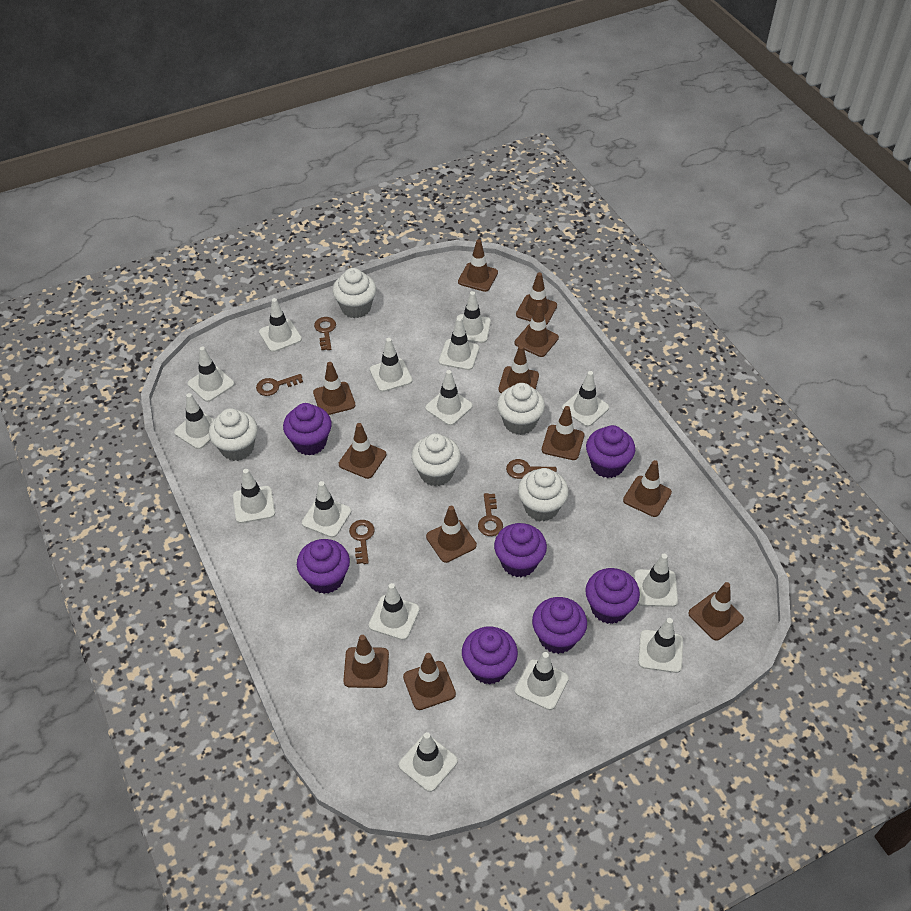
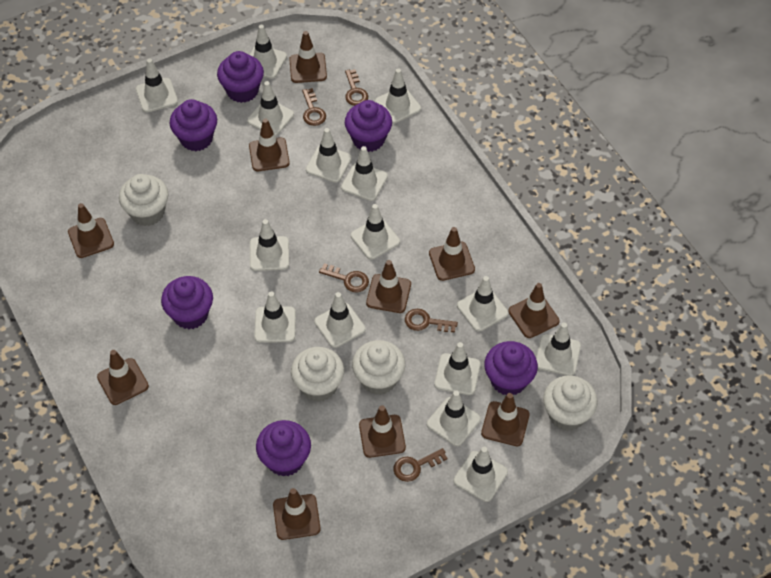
brown traffic cone: 12 -> 10
purple cupcake: 7 -> 6
white cupcake: 5 -> 4

